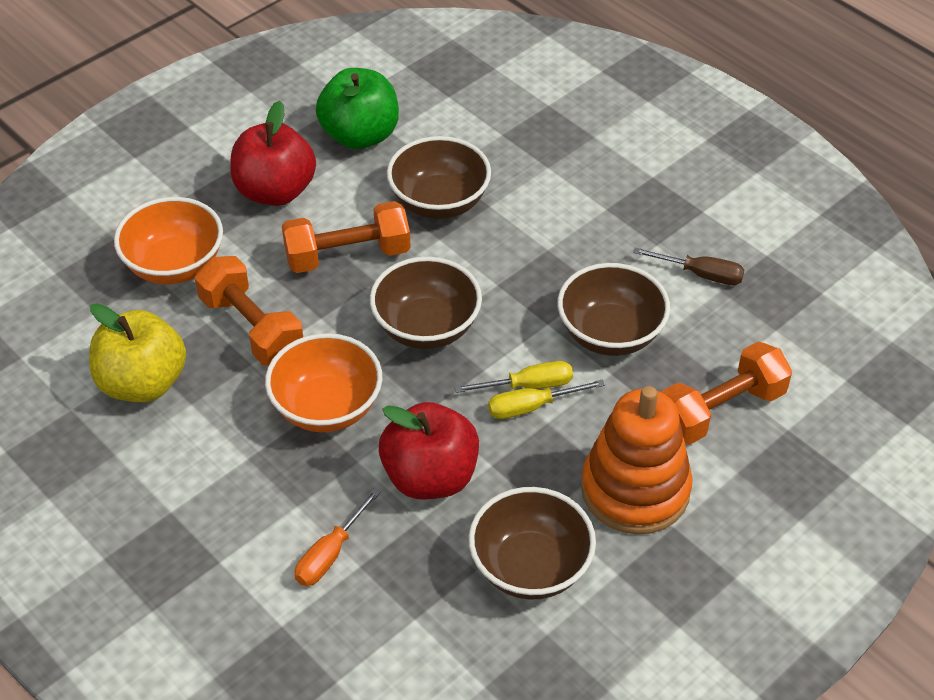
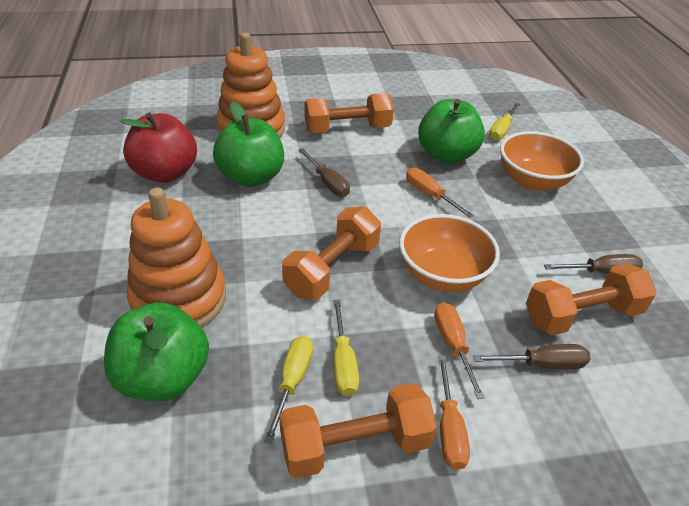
brown bowl: 4 -> 0
brown screwdriver: 1 -> 3
green apple: 1 -> 3
orange dumbbell: 3 -> 4
orange screwdriver: 1 -> 3
orange stacking toy: 1 -> 2
red apple: 2 -> 1
yellow apple: 1 -> 0
yellow screwdriver: 2 -> 3

